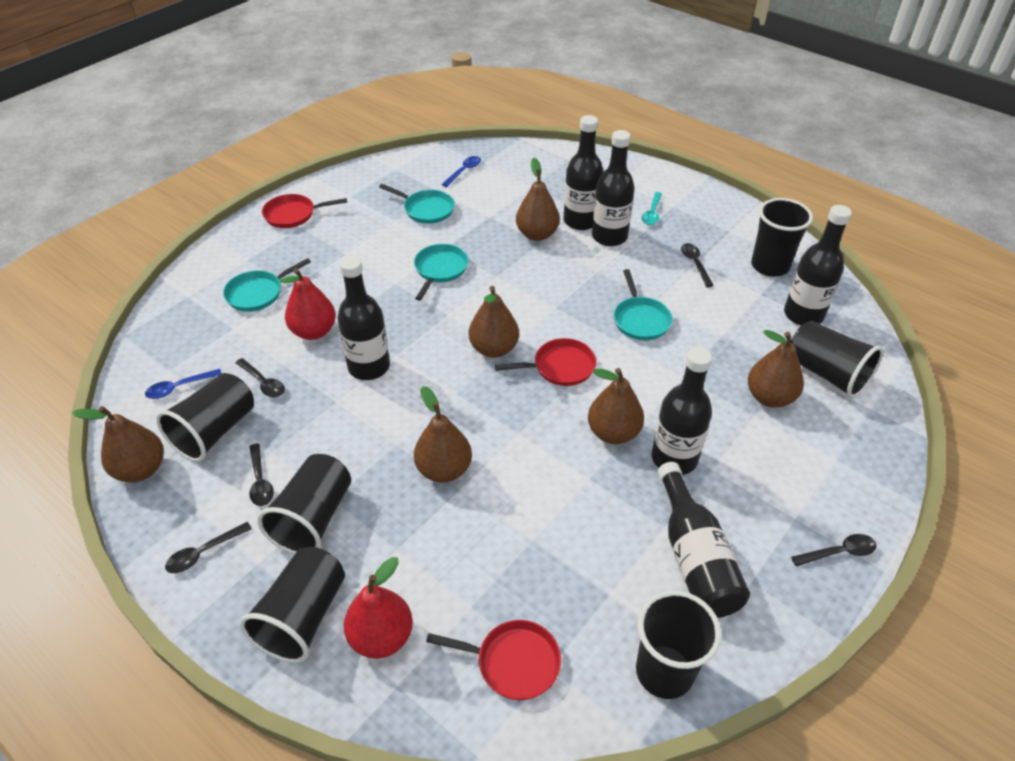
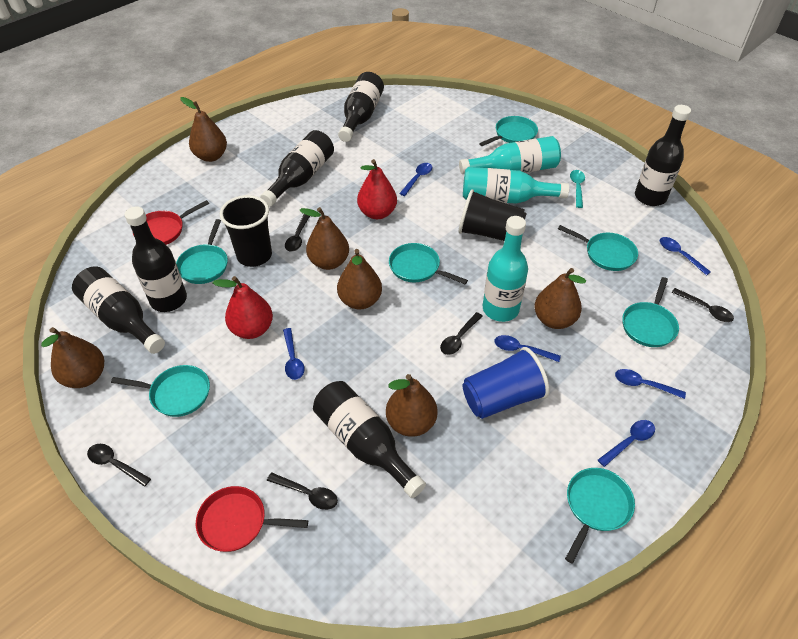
black cup: 6 -> 2
blue cup: 0 -> 1
blue spoon: 2 -> 6
red pan: 3 -> 2
turquoise bottle: 0 -> 3
turquoise pan: 4 -> 7

